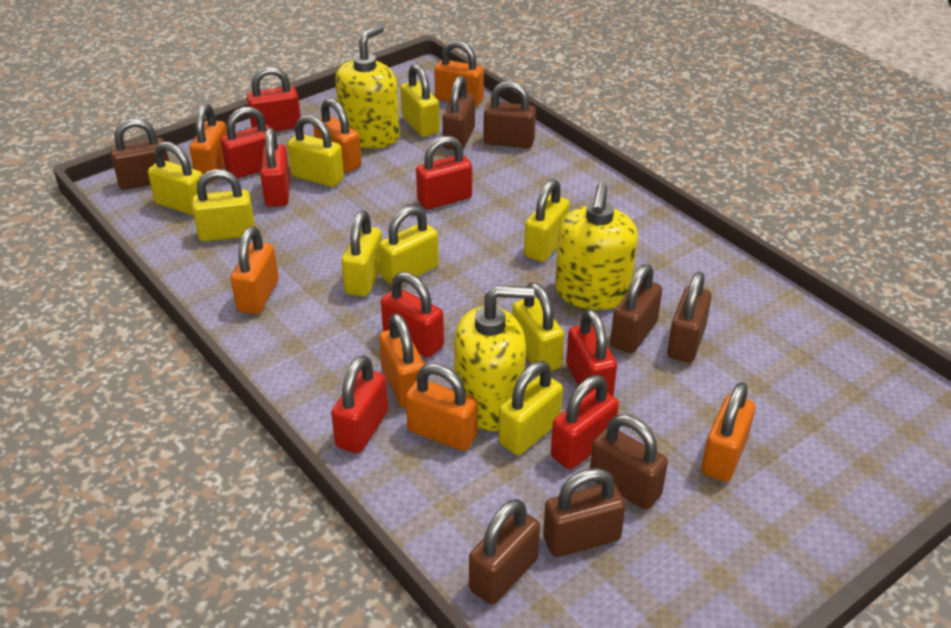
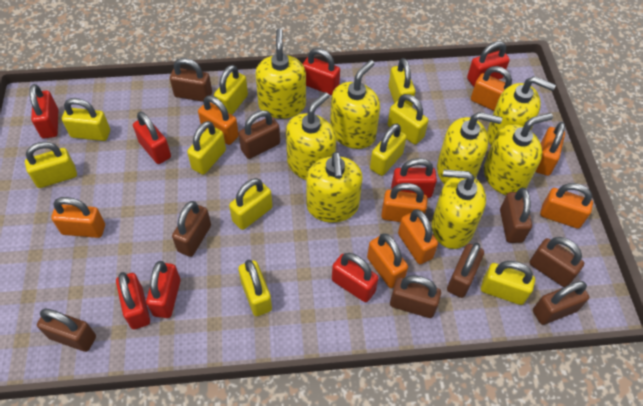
brown padlock: 8 -> 9
orange padlock: 7 -> 8
yellow padlock: 9 -> 10
yellow soap dispenser: 3 -> 8

